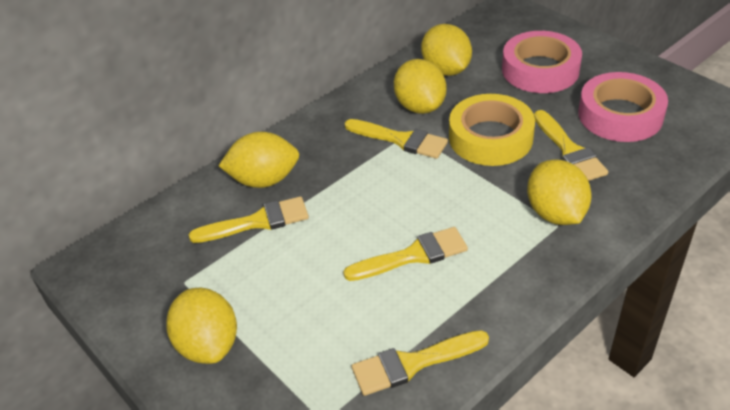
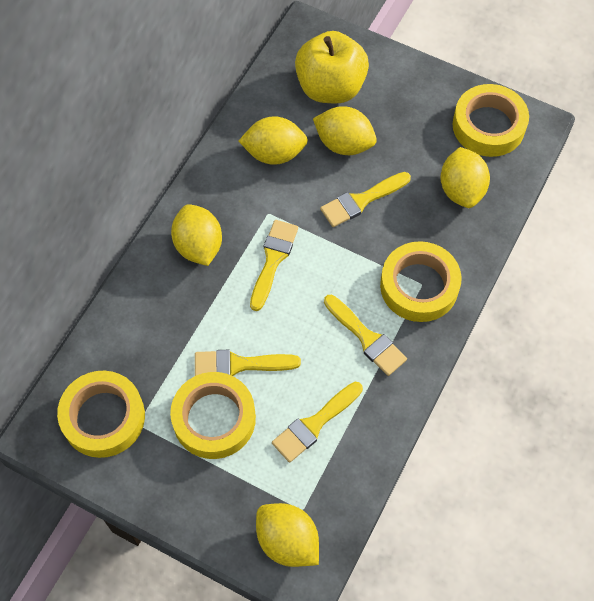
pink tape: 2 -> 0
yellow apple: 0 -> 1
yellow tape: 1 -> 4

